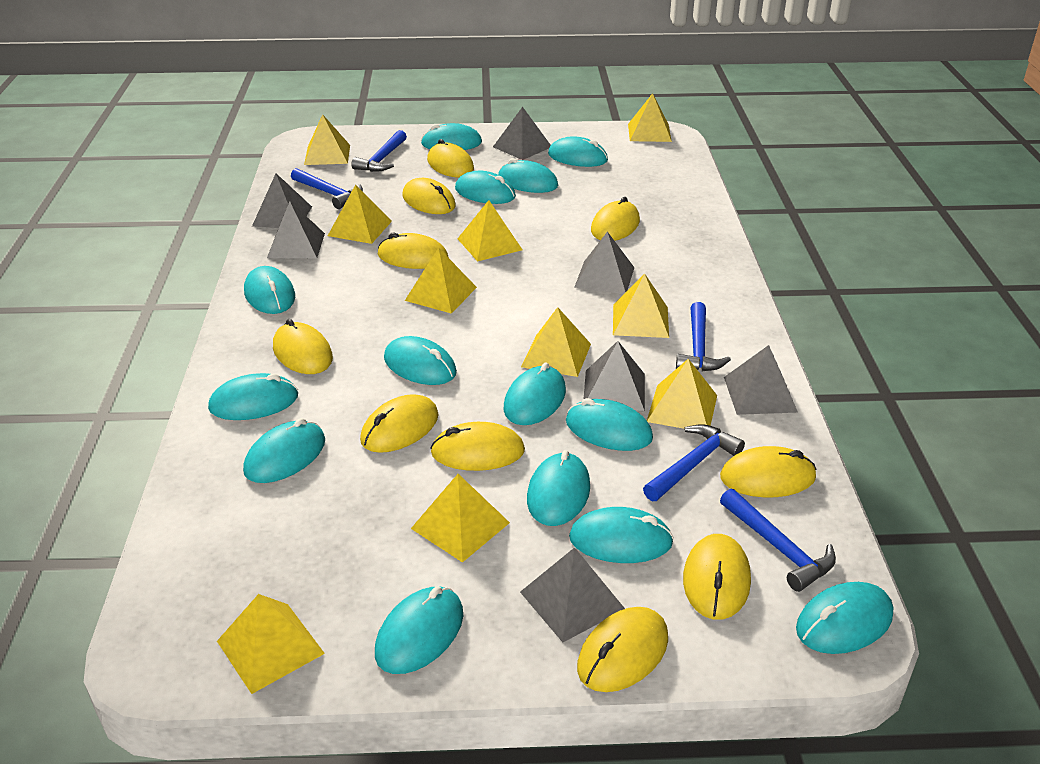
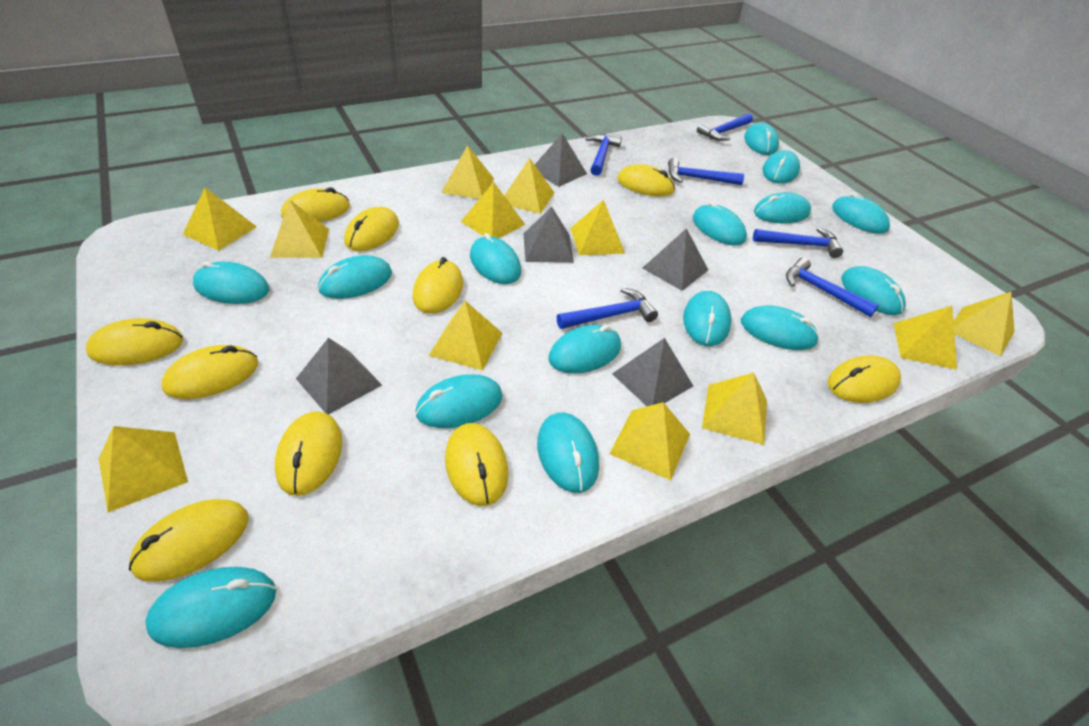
blue hammer: 5 -> 6
grey pyramid: 7 -> 5
turquoise mouse: 14 -> 15
yellow pyramid: 10 -> 12

